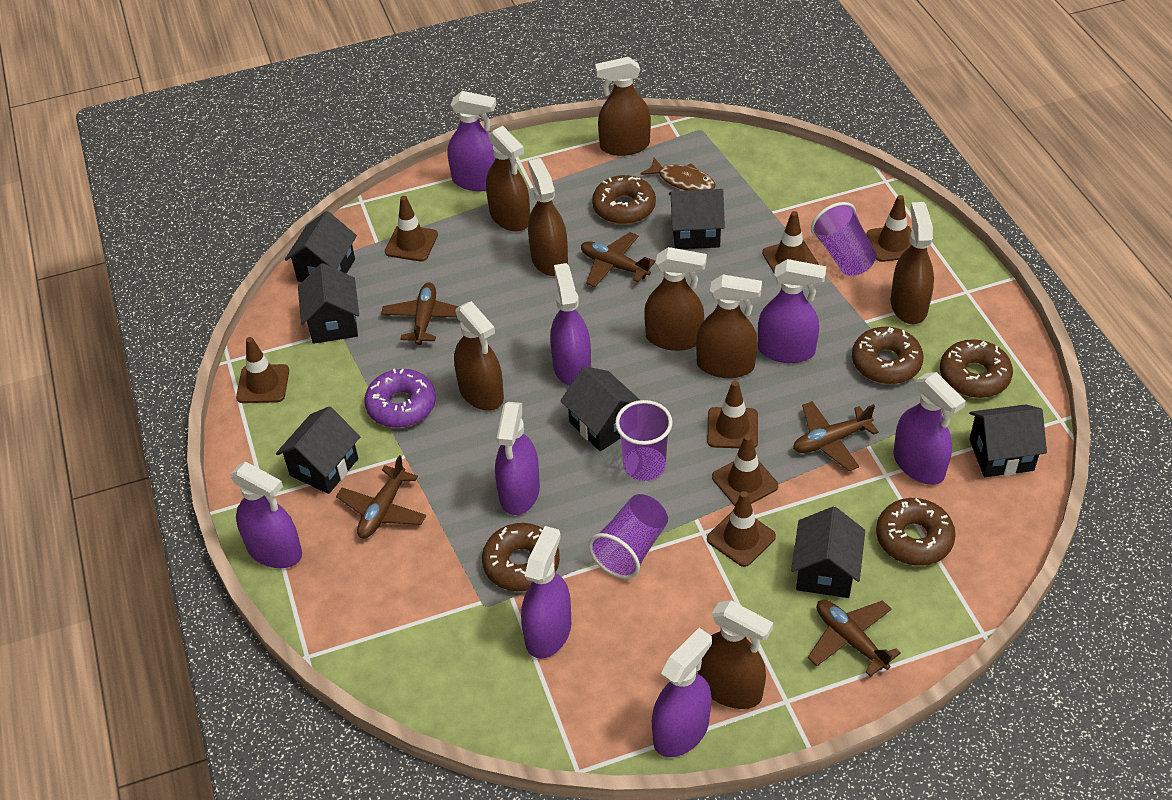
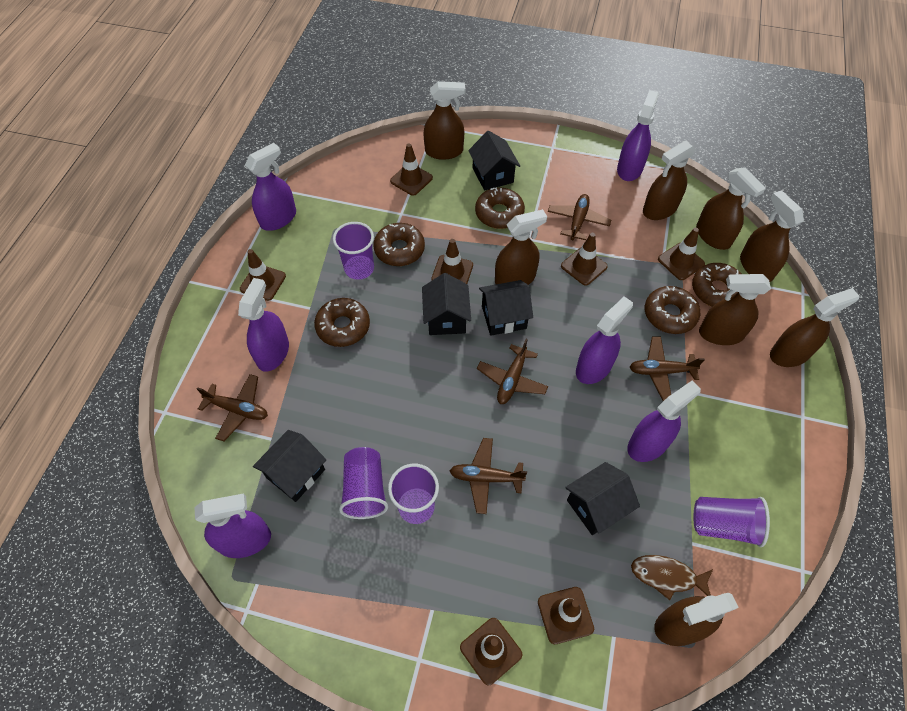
black house: 7 -> 5
purple cup: 3 -> 4
purple donut: 1 -> 0
purple spray bottle: 8 -> 6

